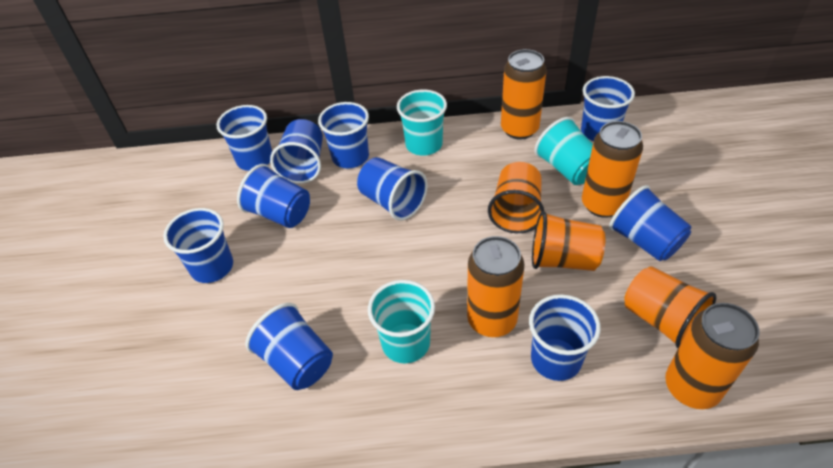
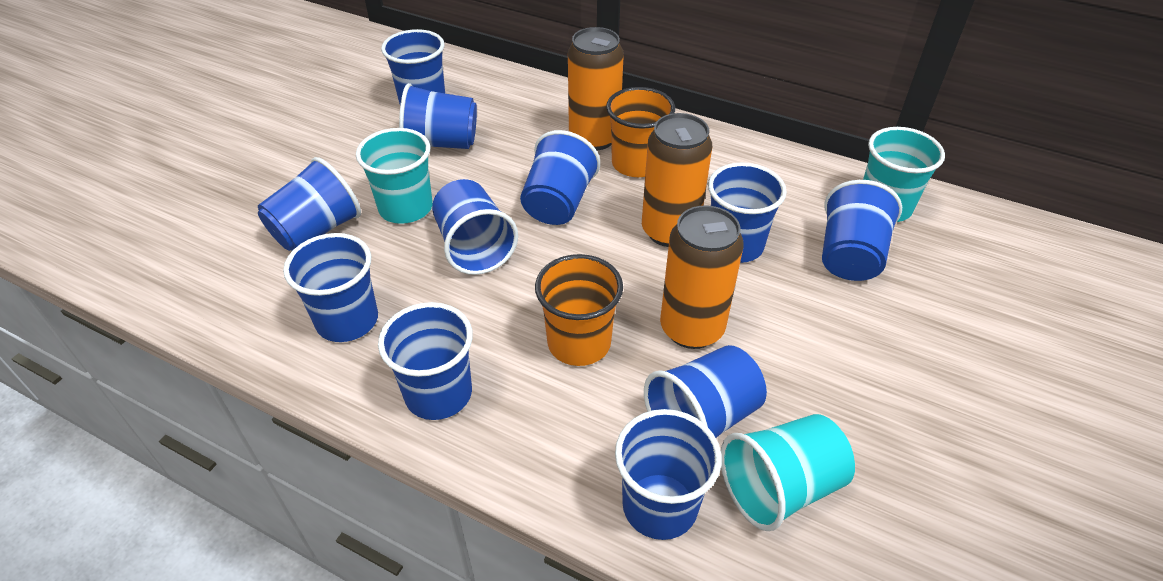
blue cup: 10 -> 11
orange can: 4 -> 3
orange cup: 3 -> 2

